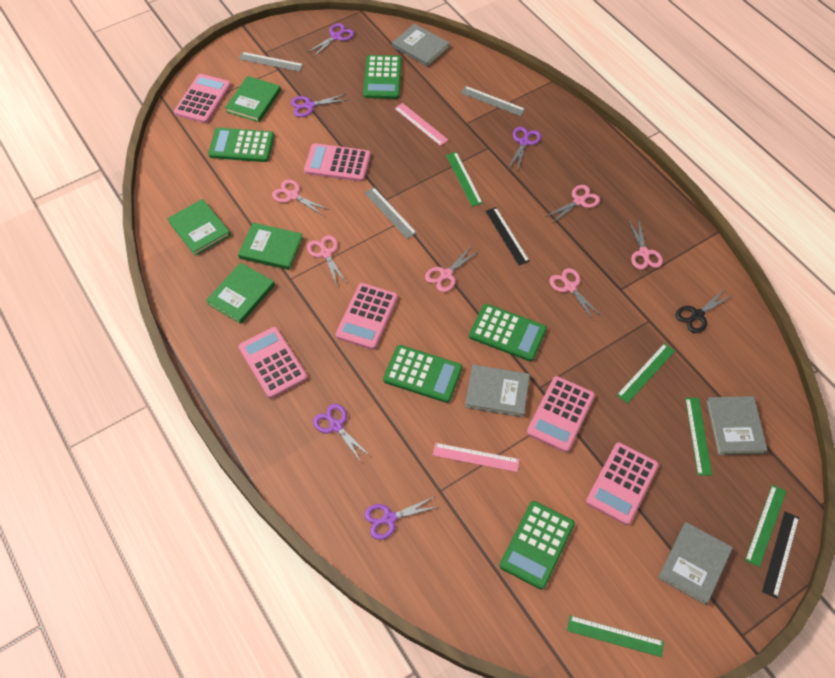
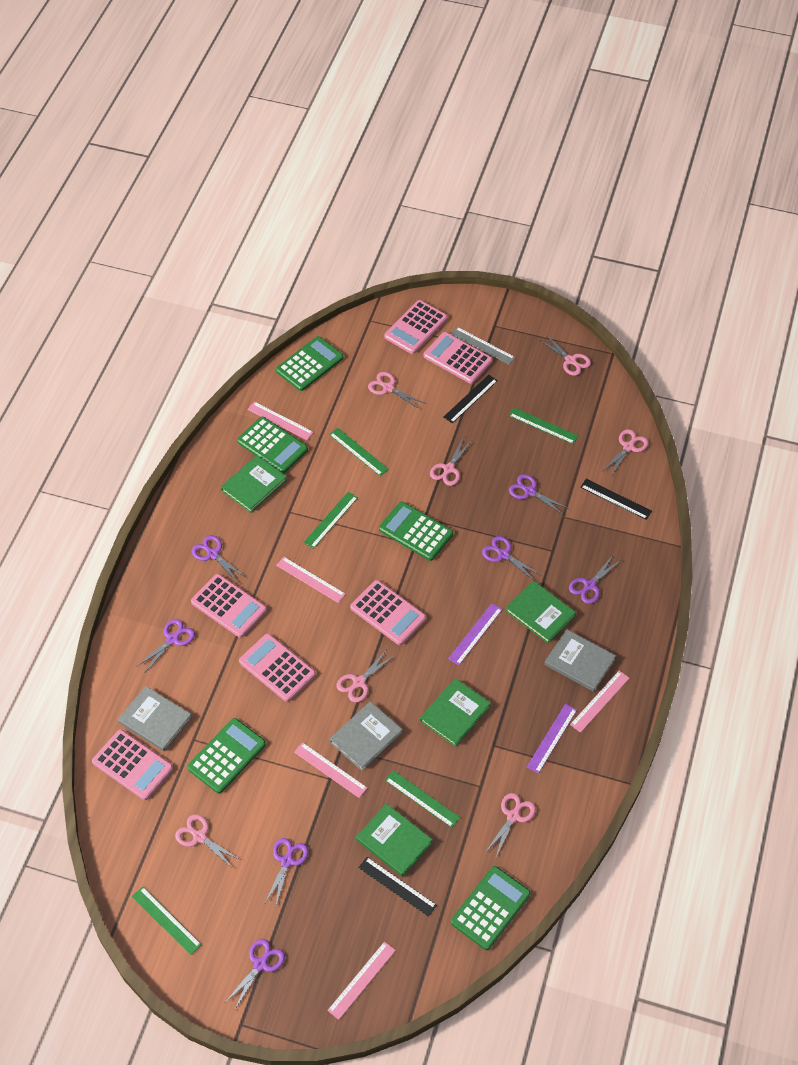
black ruler: 2 -> 3
black scissors: 1 -> 0
grey book: 4 -> 3
grey ruler: 3 -> 1
pink ruler: 2 -> 5
pink scissors: 6 -> 7
purple ruler: 0 -> 2
purple scissors: 5 -> 7

